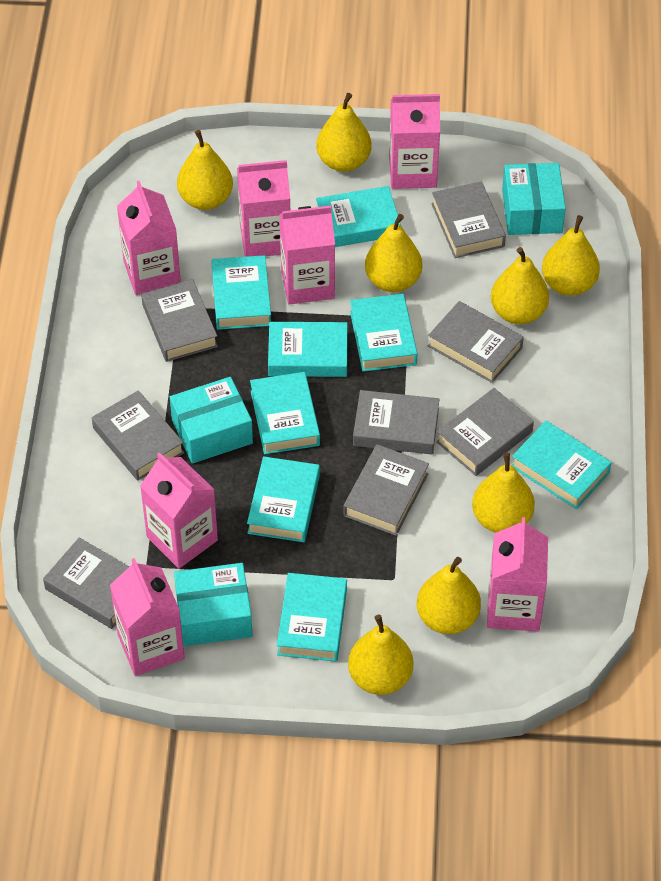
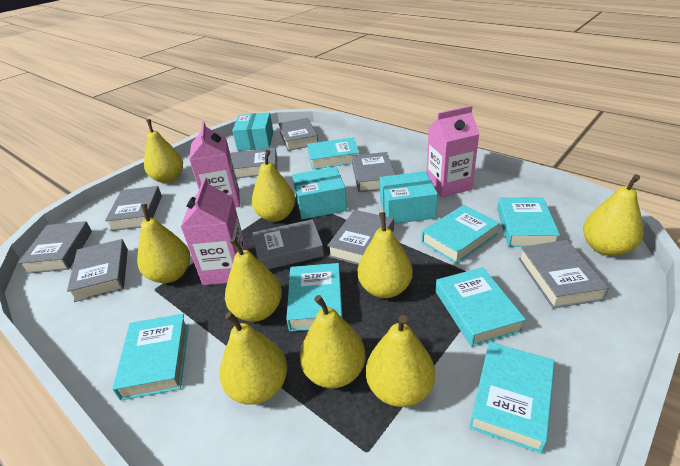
grey book: 8 -> 9
pink carton: 7 -> 3
turquoise book: 8 -> 7
yellow pear: 8 -> 9

